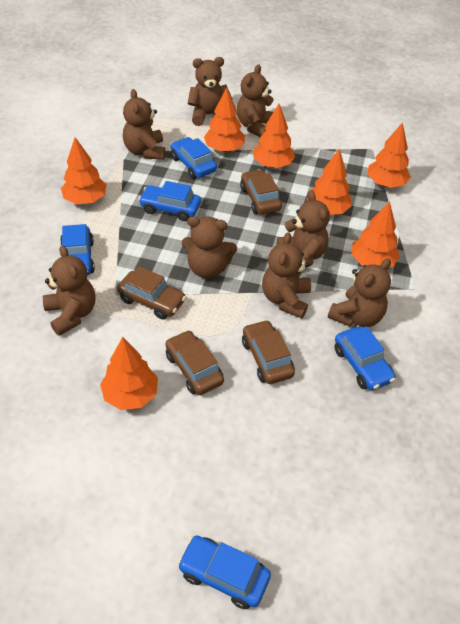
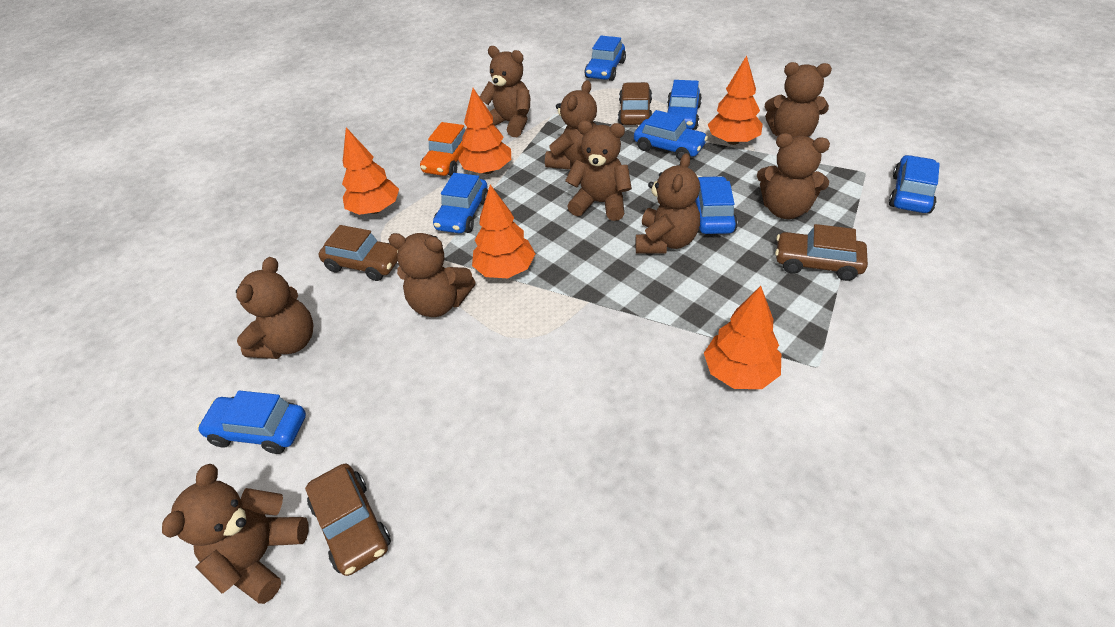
blue car: 5 -> 7
brown teddy bear: 8 -> 9
orange car: 0 -> 1
orange tree: 7 -> 5

